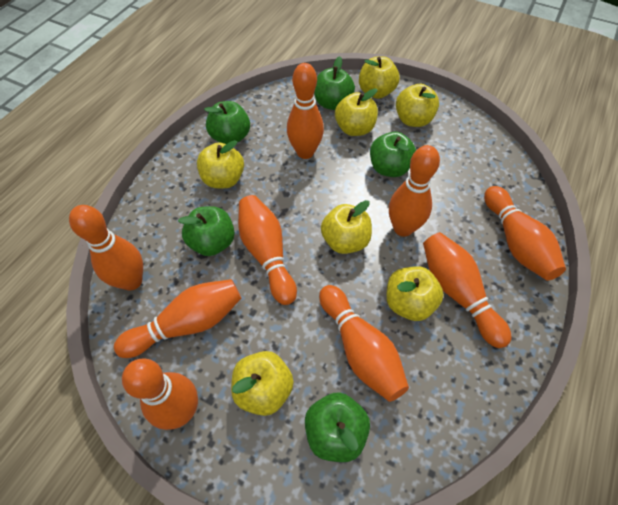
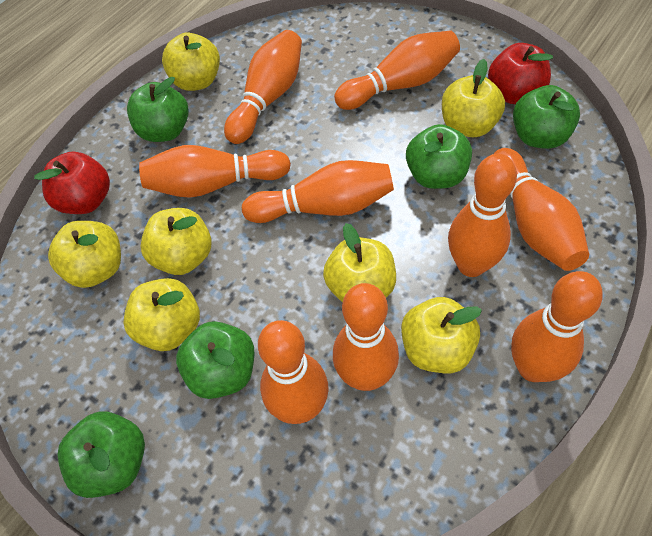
red apple: 0 -> 2

